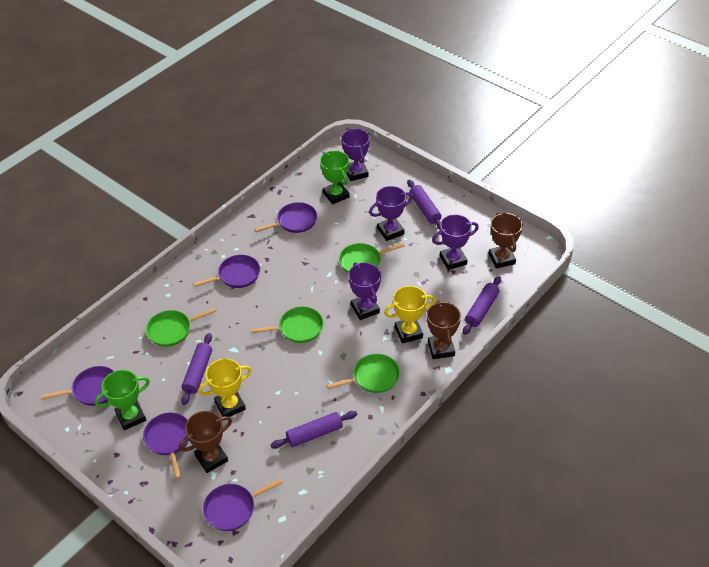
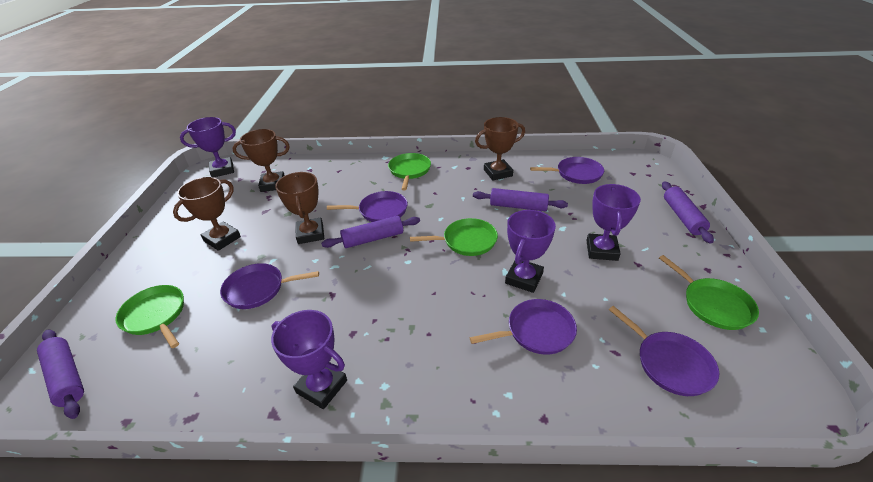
brown trophy: 3 -> 4
green trophy: 2 -> 0
yellow trophy: 2 -> 0

